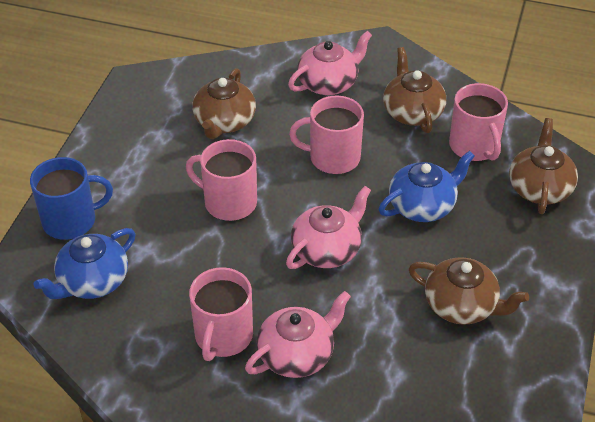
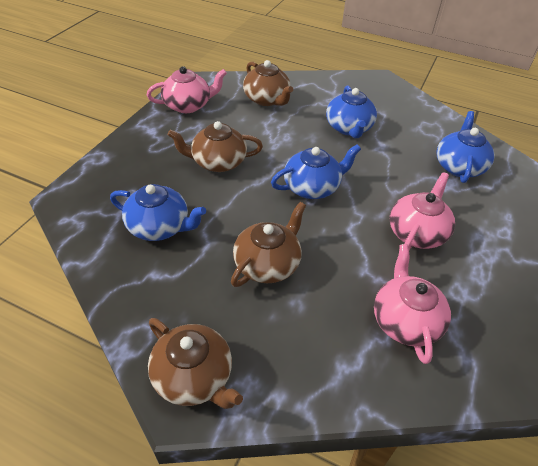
blue mug: 1 -> 0
blue teapot: 2 -> 4
pink mug: 4 -> 0

